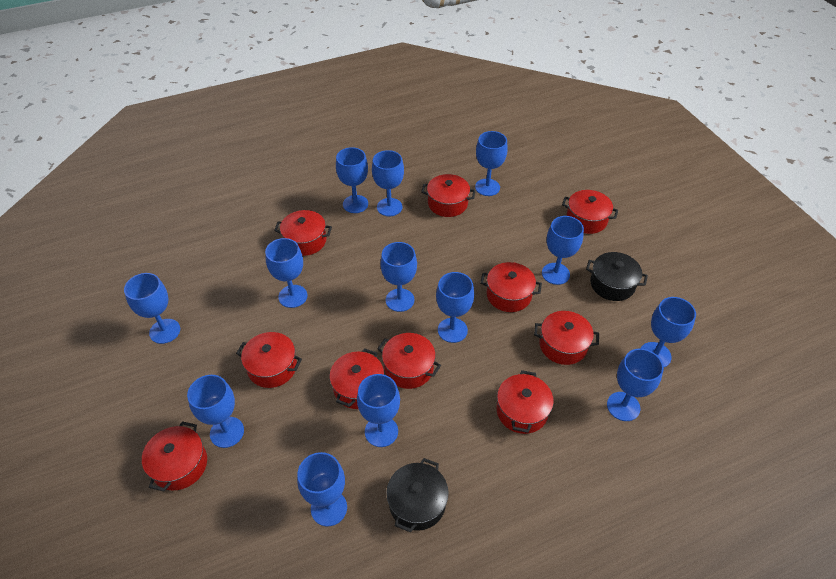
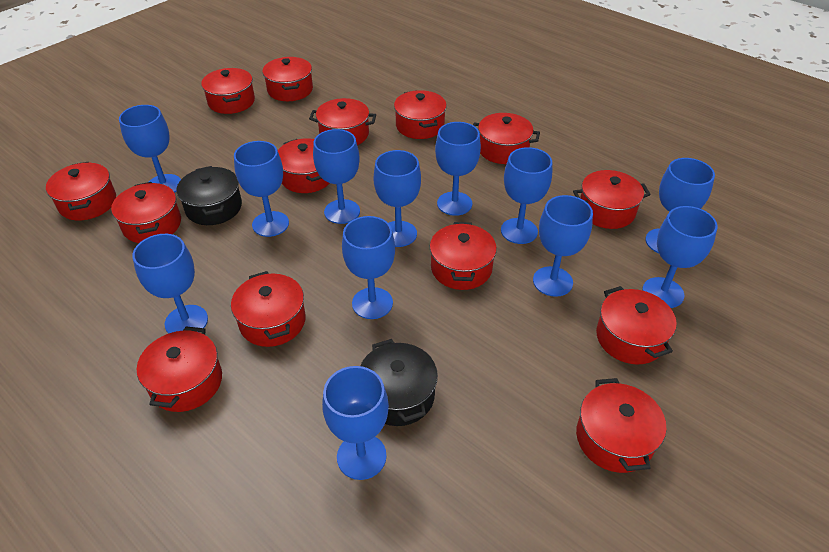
blue goblet: 13 -> 12
red pot: 10 -> 14

